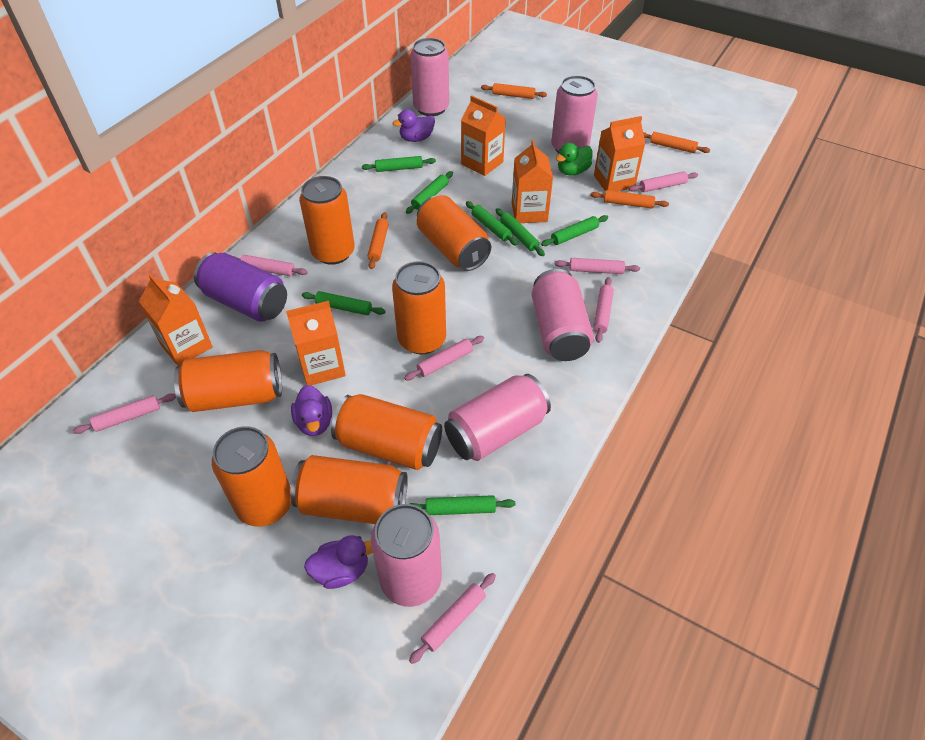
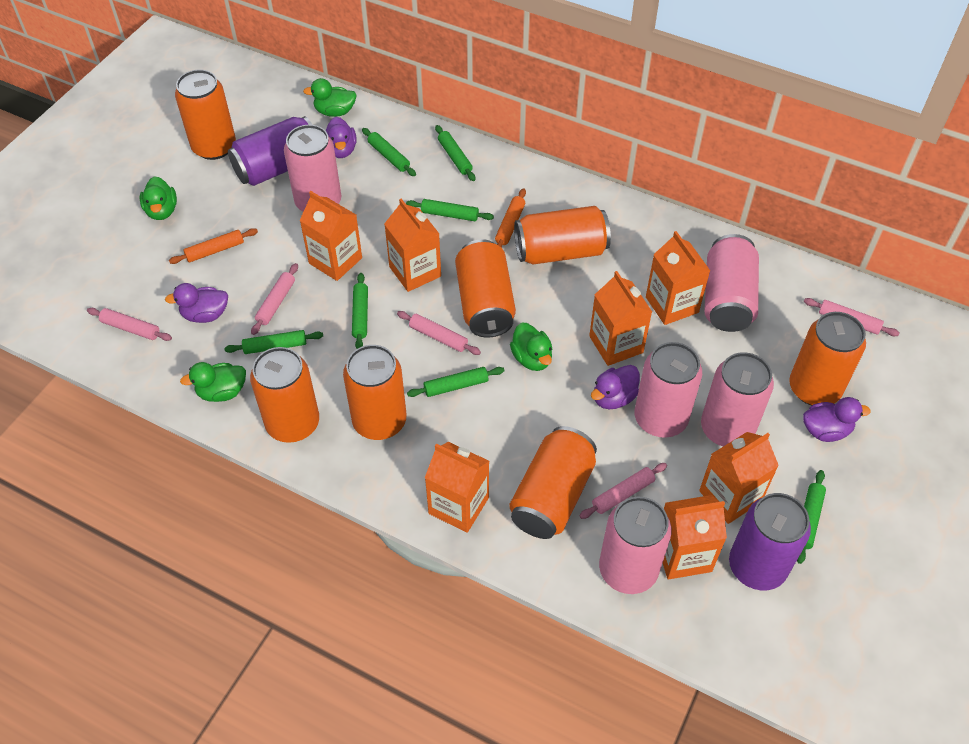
green duck: 1 -> 4
orange carton: 5 -> 7
orange rolling pin: 4 -> 2
pink rolling pin: 7 -> 5
purple can: 1 -> 2
purple duck: 3 -> 4

